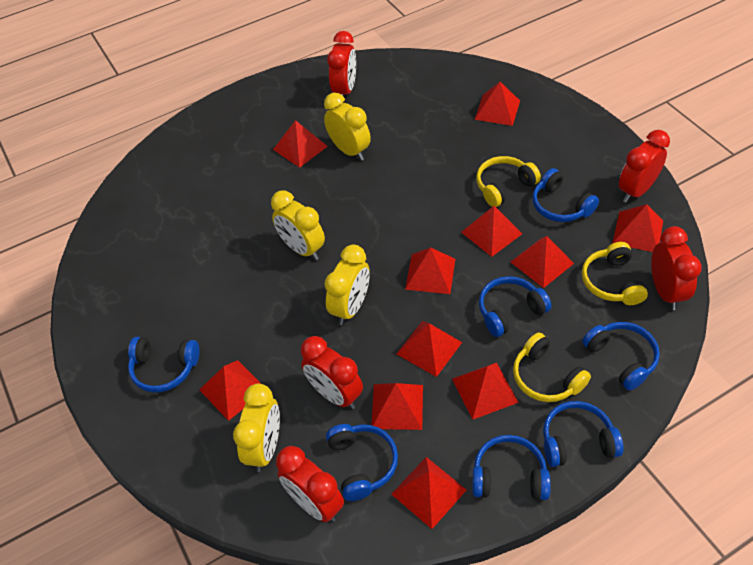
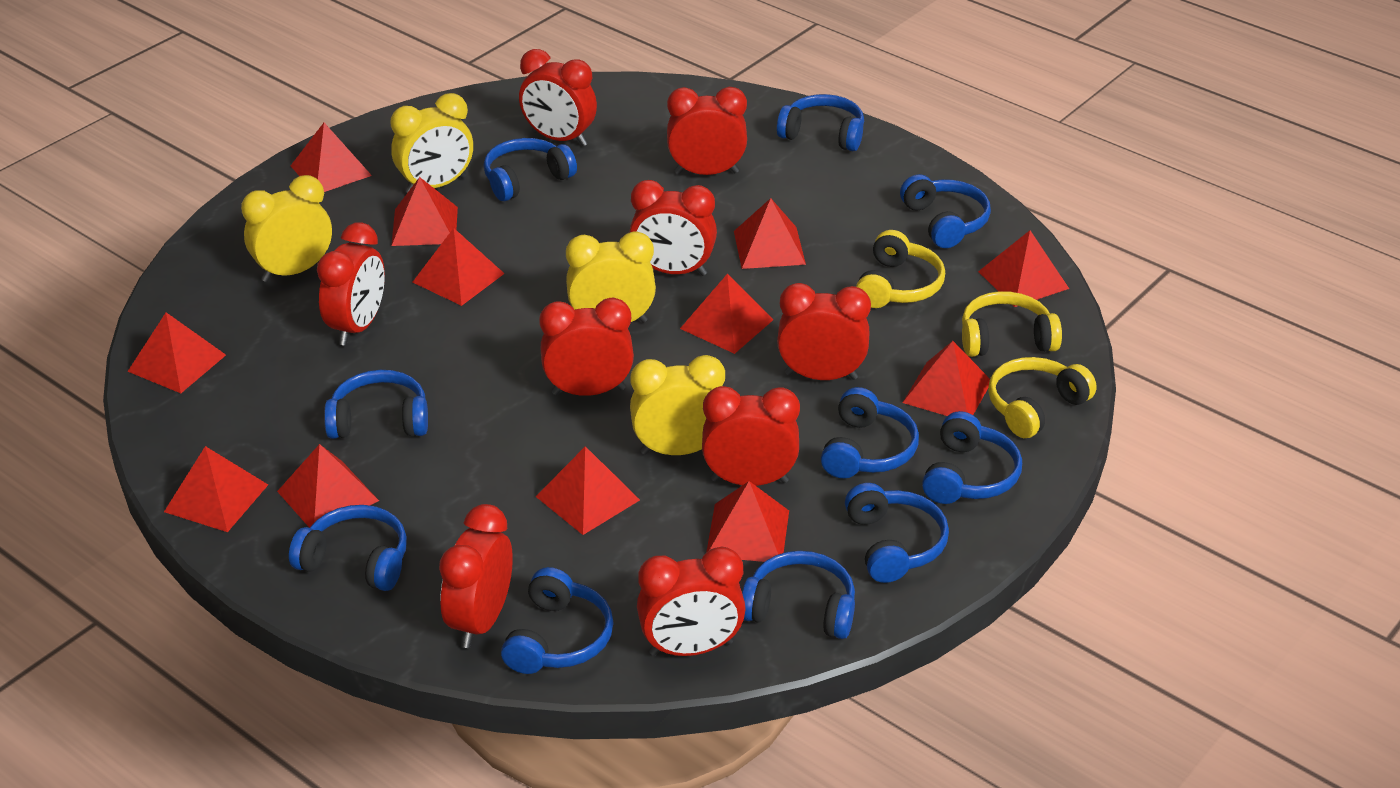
blue headphones: 7 -> 10
red clock: 5 -> 9
red pyramid: 11 -> 12

